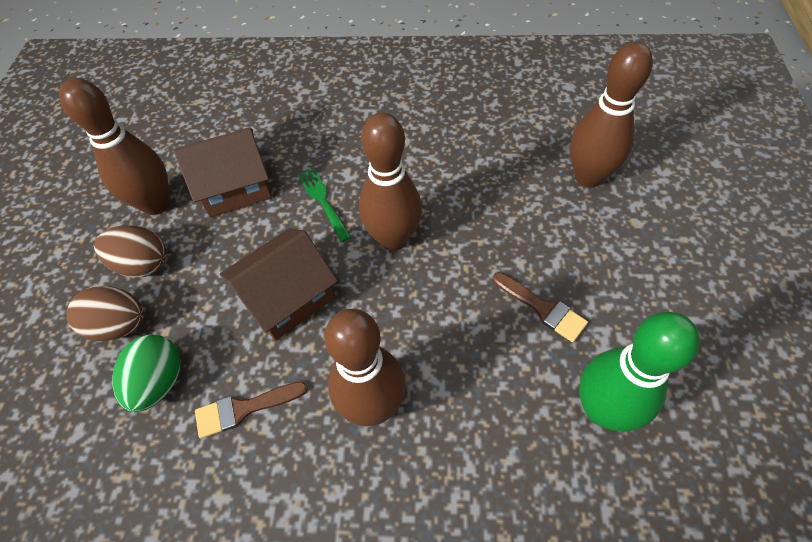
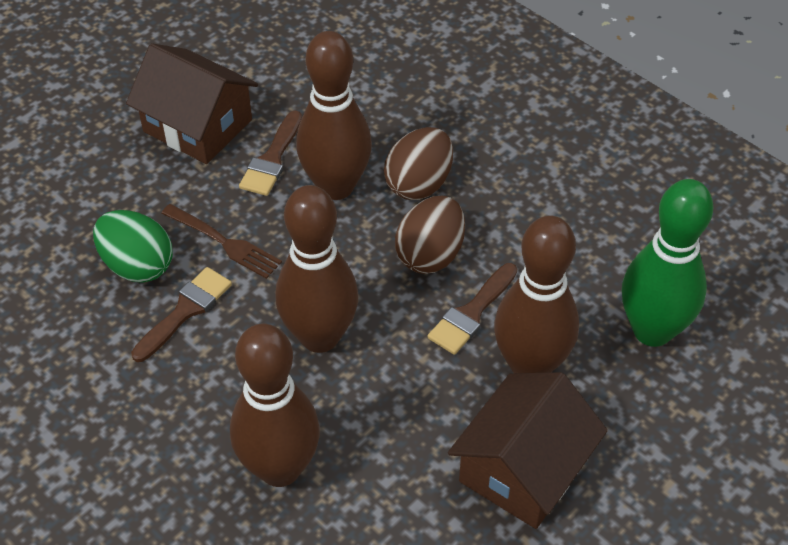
brown brush: 2 -> 3
brown fork: 0 -> 1
green fork: 1 -> 0

